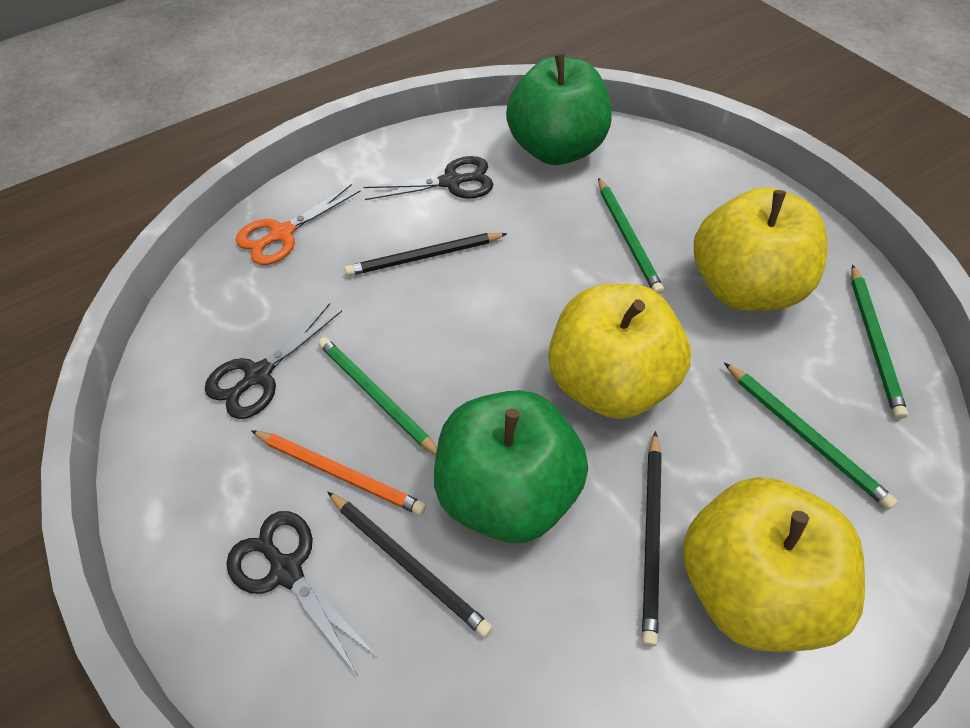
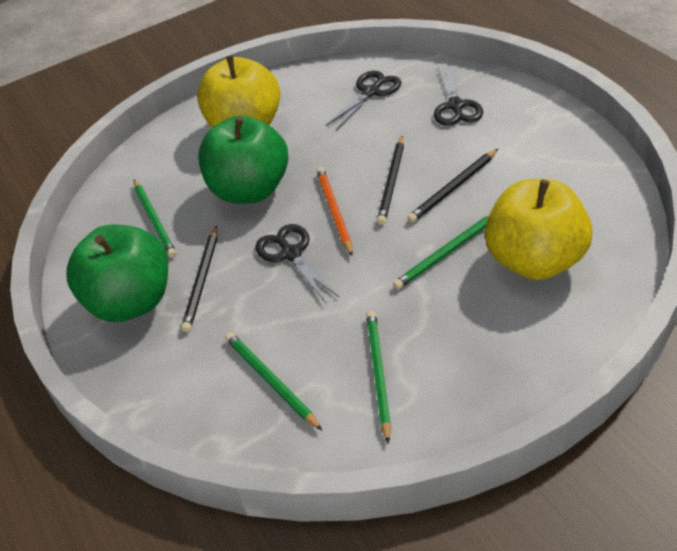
orange scissors: 1 -> 0
yellow apple: 3 -> 2

